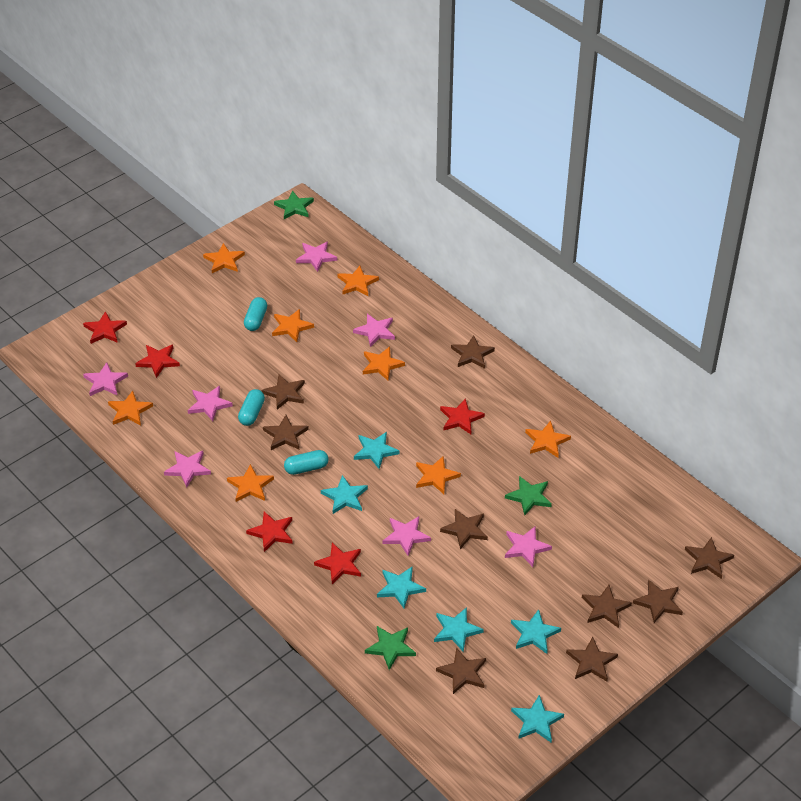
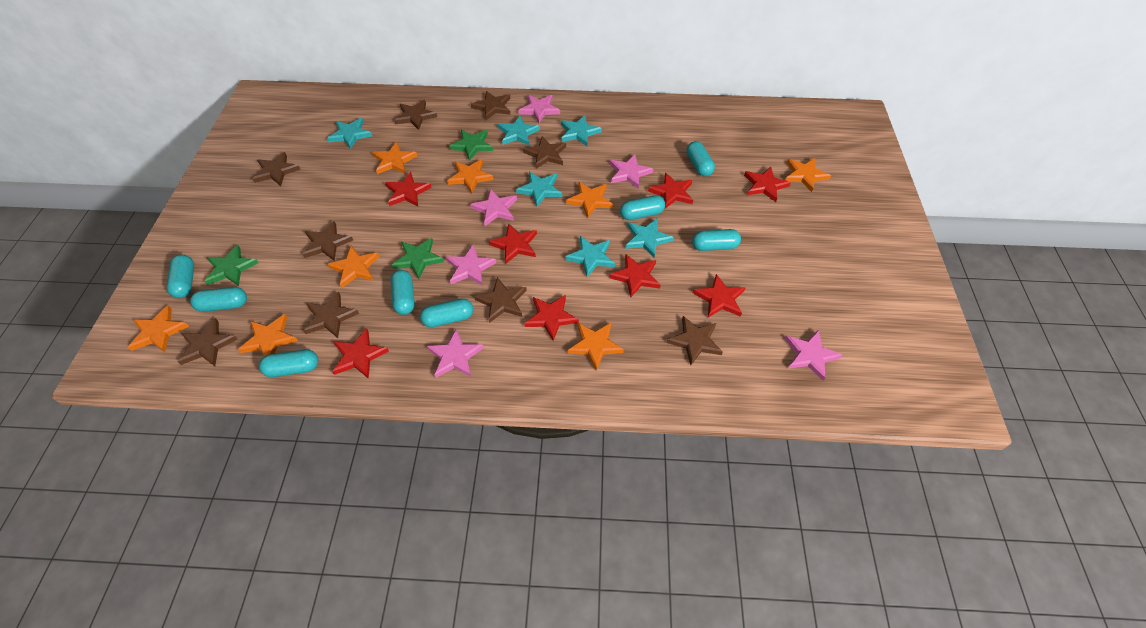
pink star: 7 -> 6
red star: 5 -> 8
turquoise capsule: 3 -> 8

